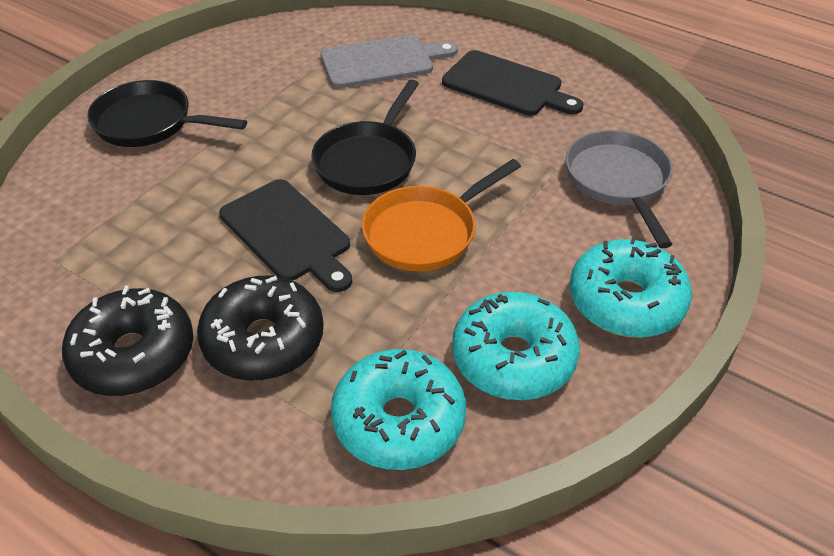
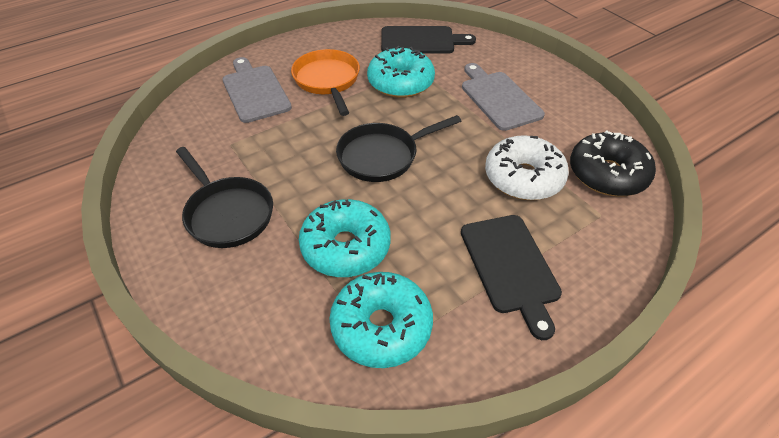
black donut: 2 -> 1
grey cutting board: 1 -> 2
grey pan: 1 -> 0
white donut: 0 -> 1

